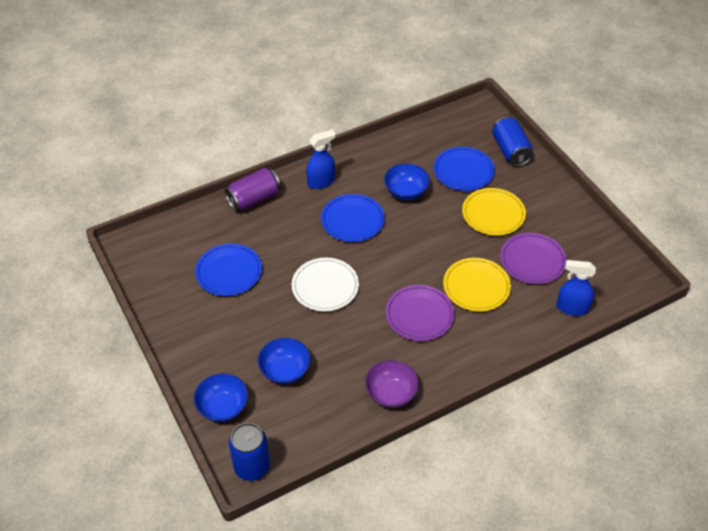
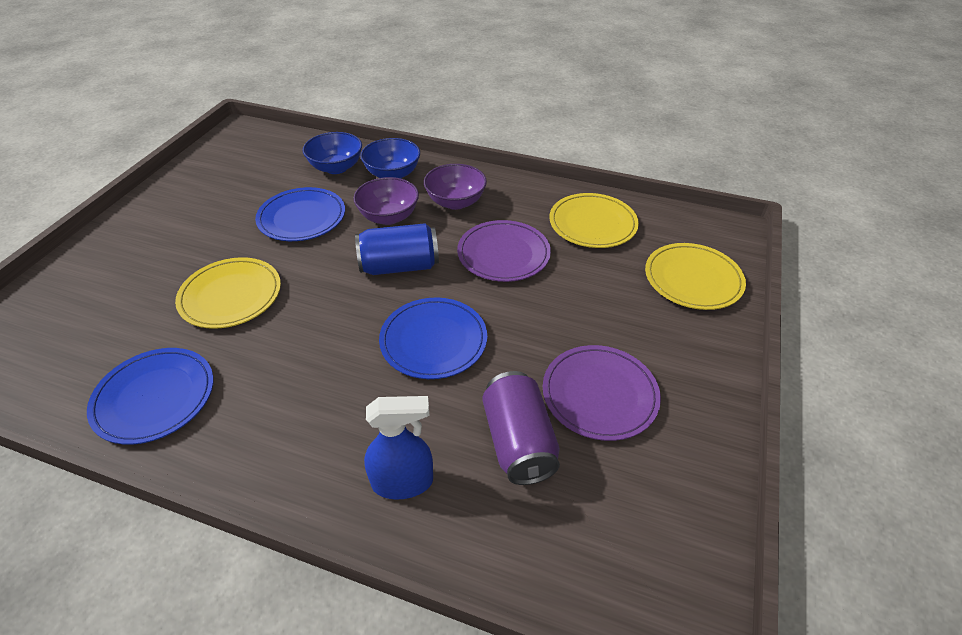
blue bowl: 3 -> 2
blue can: 2 -> 1
blue spray bottle: 2 -> 1
purple bowl: 1 -> 2
white plate: 1 -> 0
yellow plate: 2 -> 3

